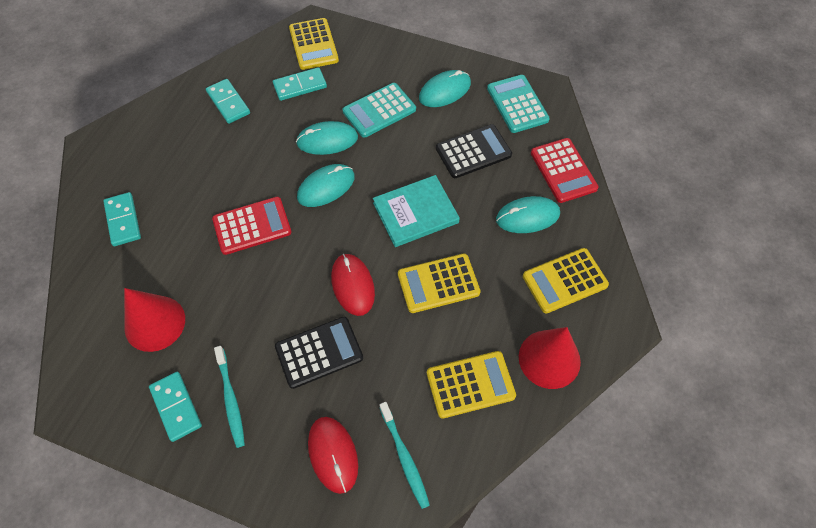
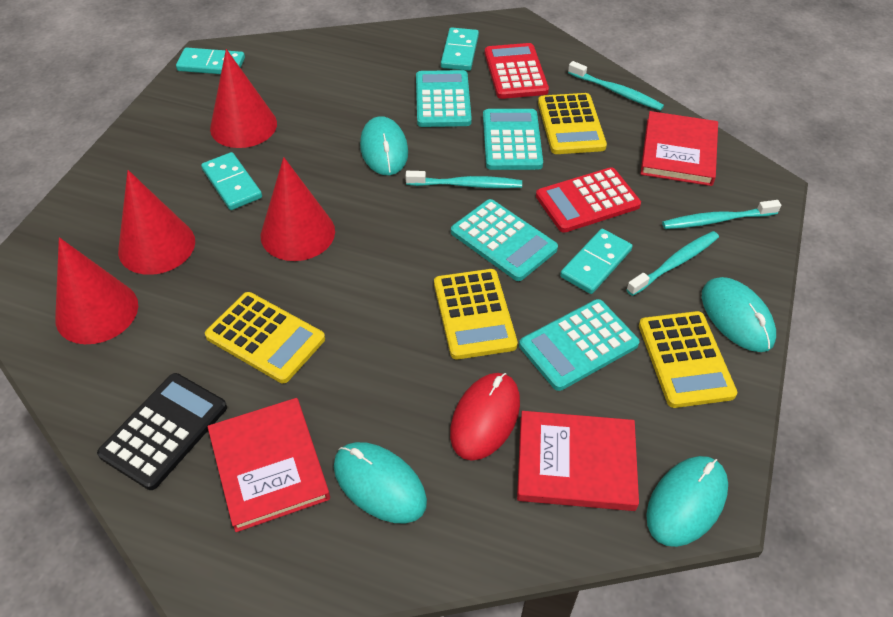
black calculator: 2 -> 1
red book: 0 -> 3
red cone: 2 -> 4
red mouse: 2 -> 1
turquoise book: 1 -> 0
turquoise calculator: 2 -> 4
turquoise toothbrush: 2 -> 4

